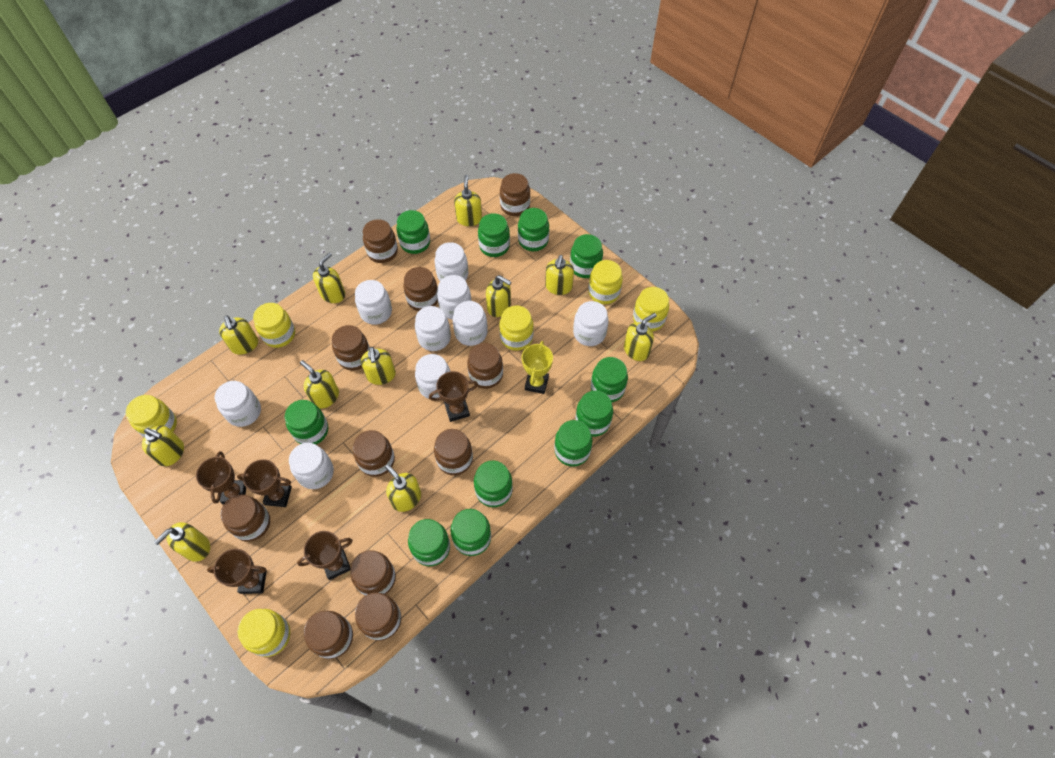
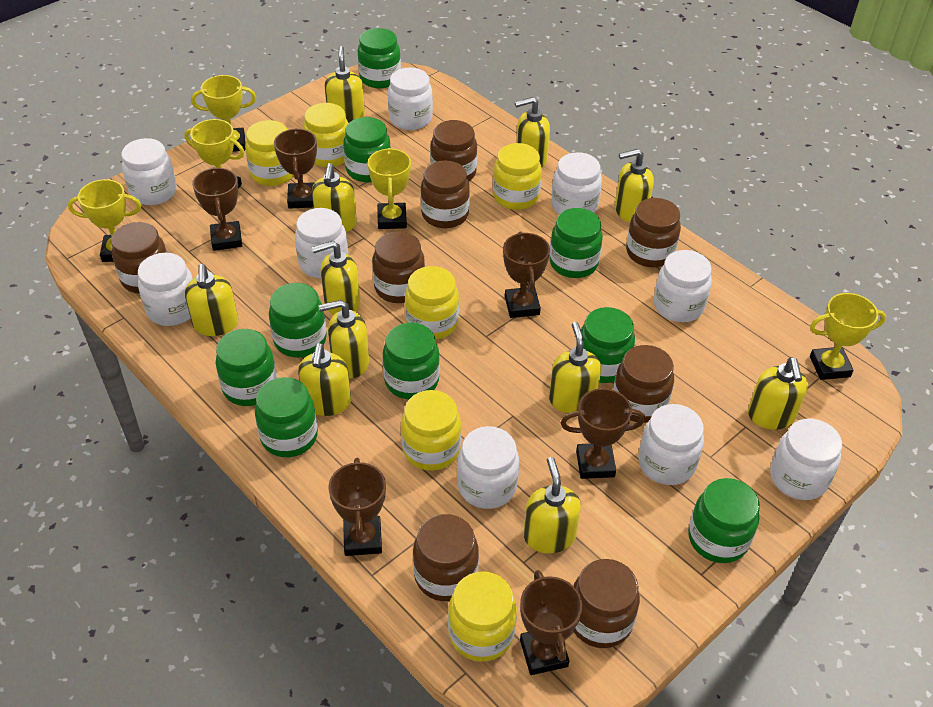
brown jar: 11 -> 8
brown trophy: 5 -> 6
green jar: 11 -> 9
yellow trophy: 1 -> 5

